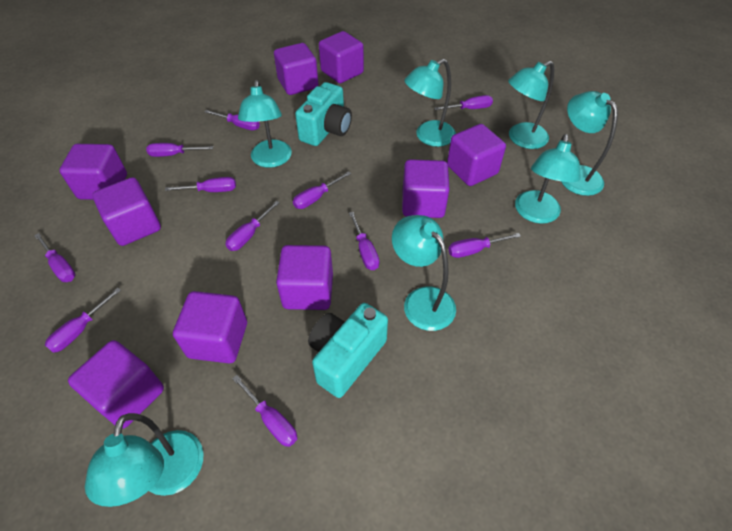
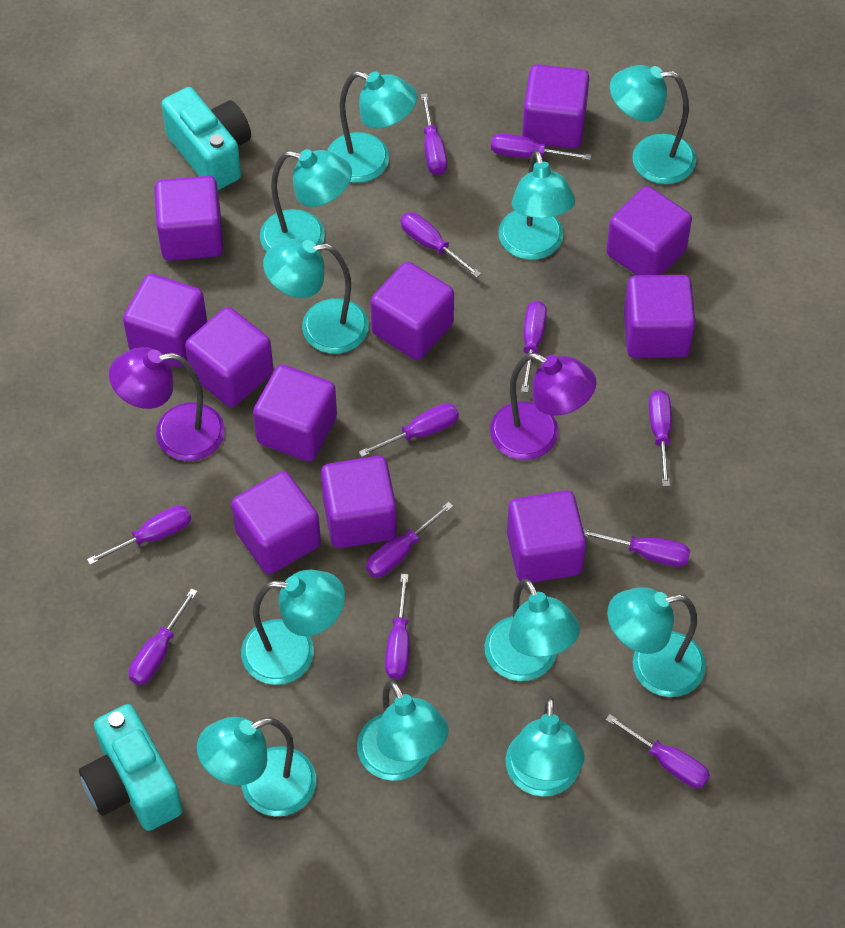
purple cube: 9 -> 11
purple lamp: 0 -> 2
purple screwdriver: 11 -> 12
turquoise lamp: 7 -> 11

